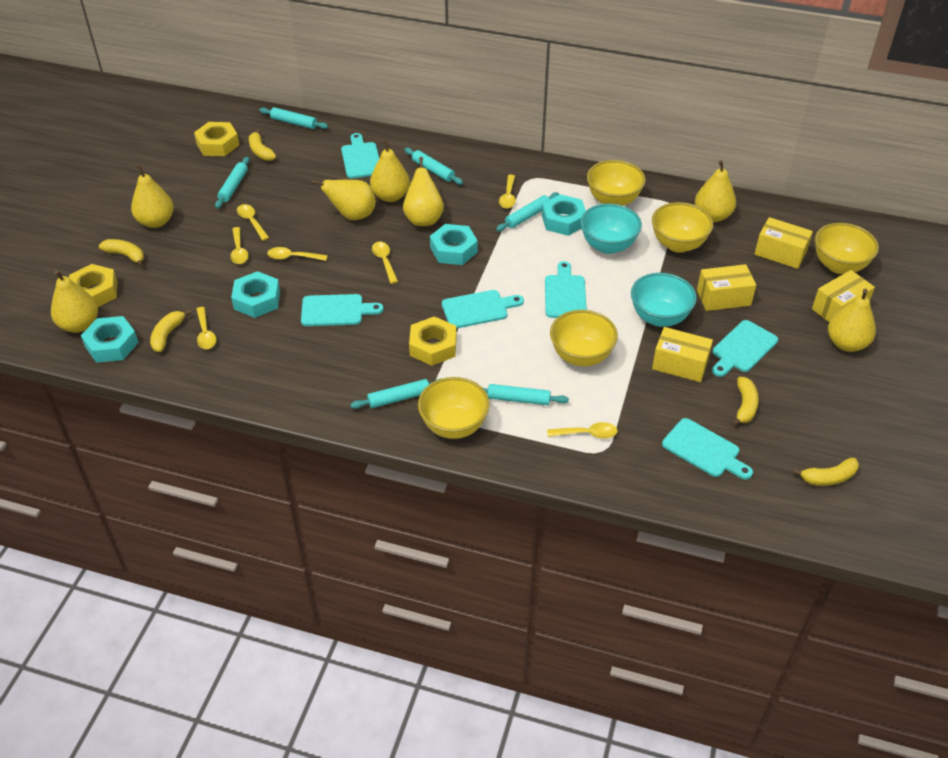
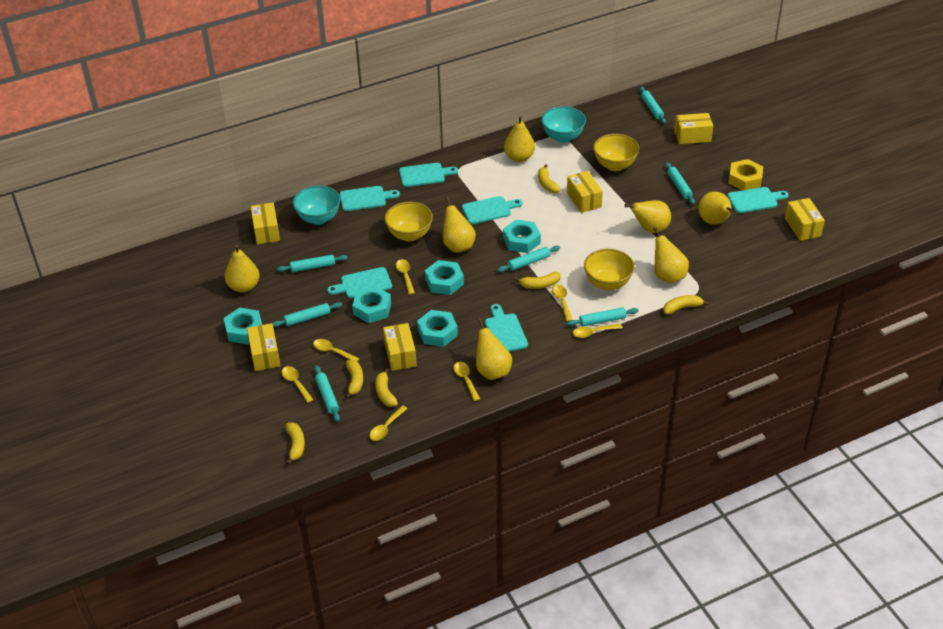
turquoise nut: 4 -> 5
turquoise rolling pin: 6 -> 7
yellow banana: 5 -> 6
yellow bowl: 5 -> 3
yellow box: 4 -> 6
yellow nut: 3 -> 1

